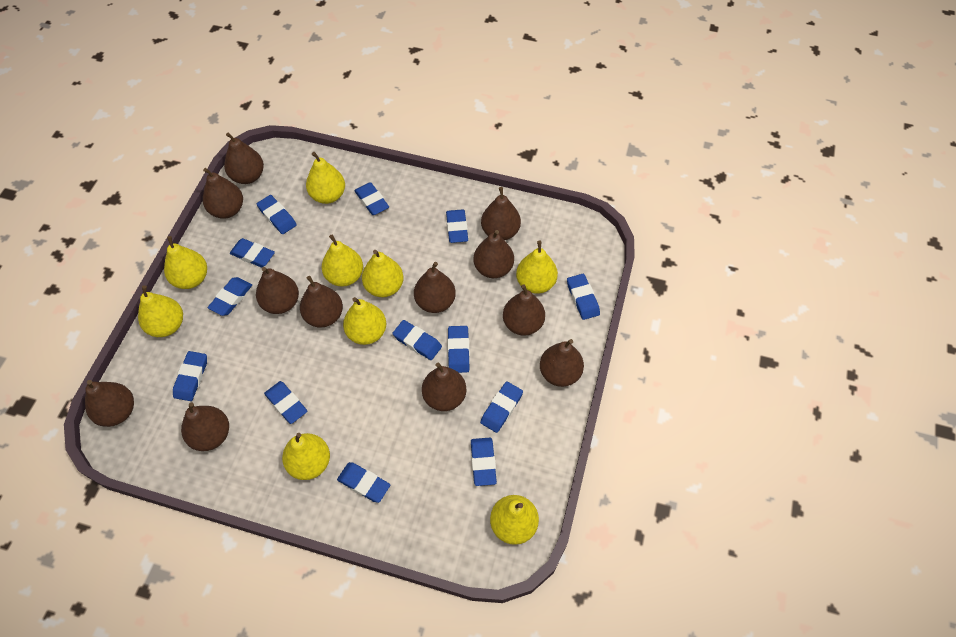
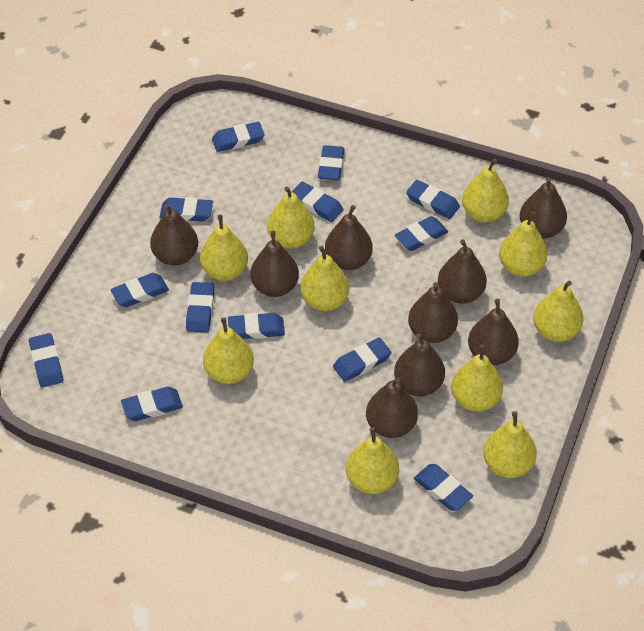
brown pear: 12 -> 9
yellow pear: 9 -> 10

